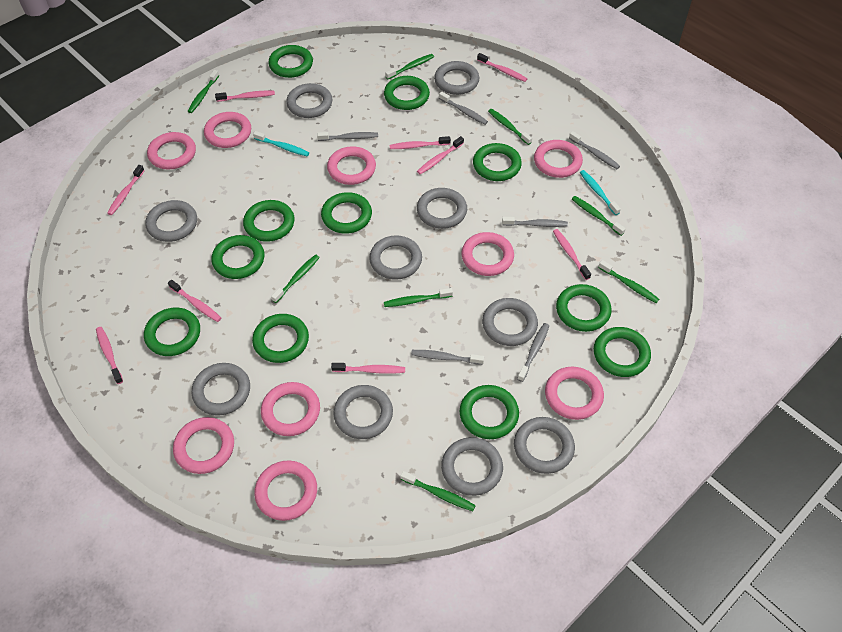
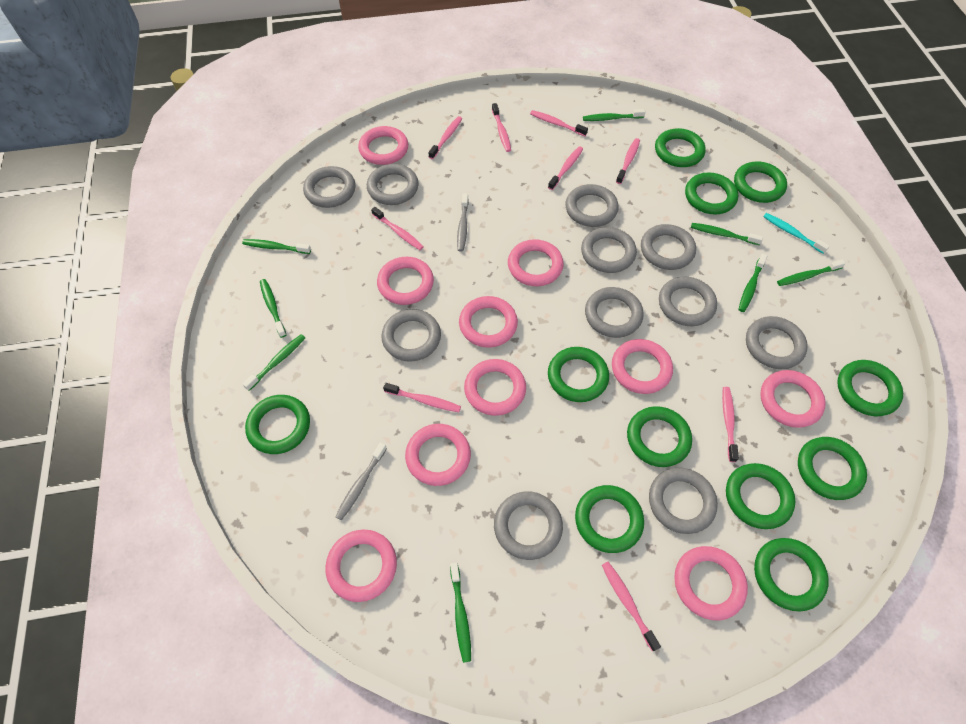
grey ring: 10 -> 11
grey toothbrush: 6 -> 2
pink ring: 9 -> 10
turquoise toothbrush: 2 -> 1

